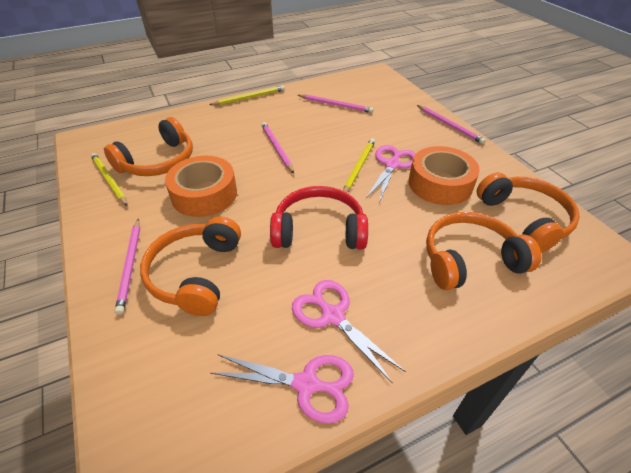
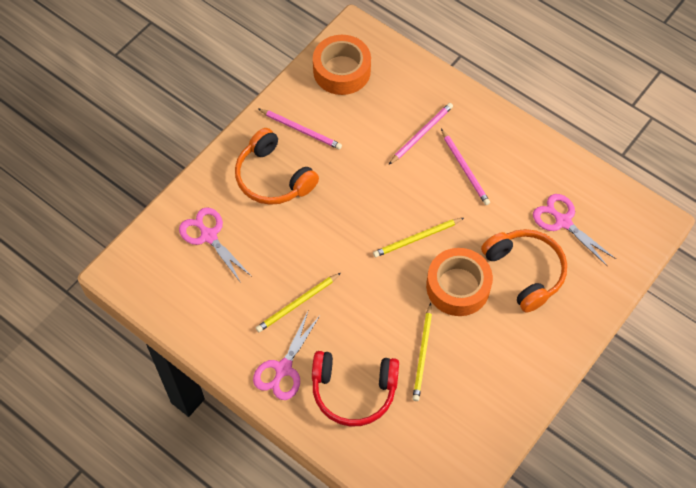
orange headphones: 4 -> 2
pink pencil: 4 -> 3

